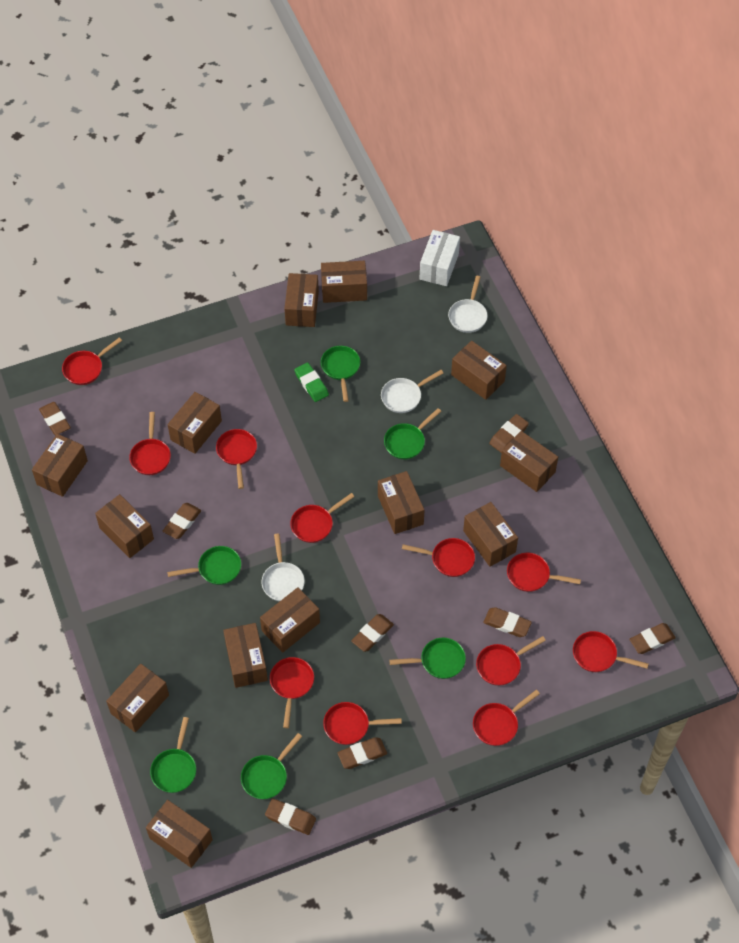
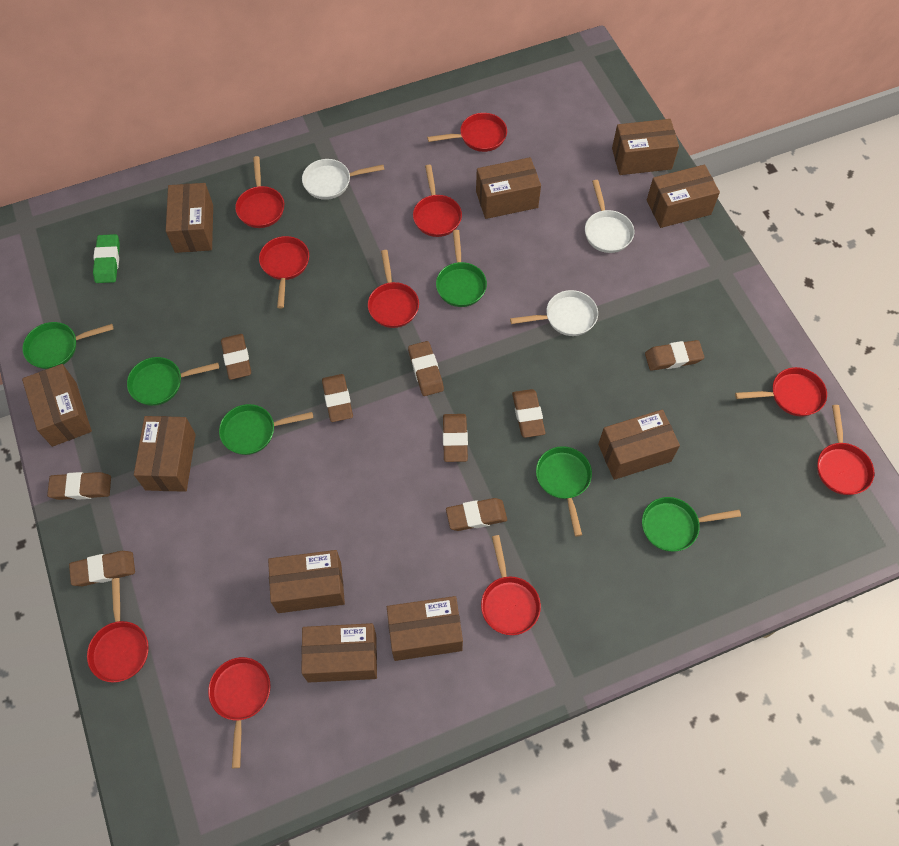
brown box: 13 -> 10
brown eraser: 8 -> 9
red pan: 11 -> 10
white box: 1 -> 0

